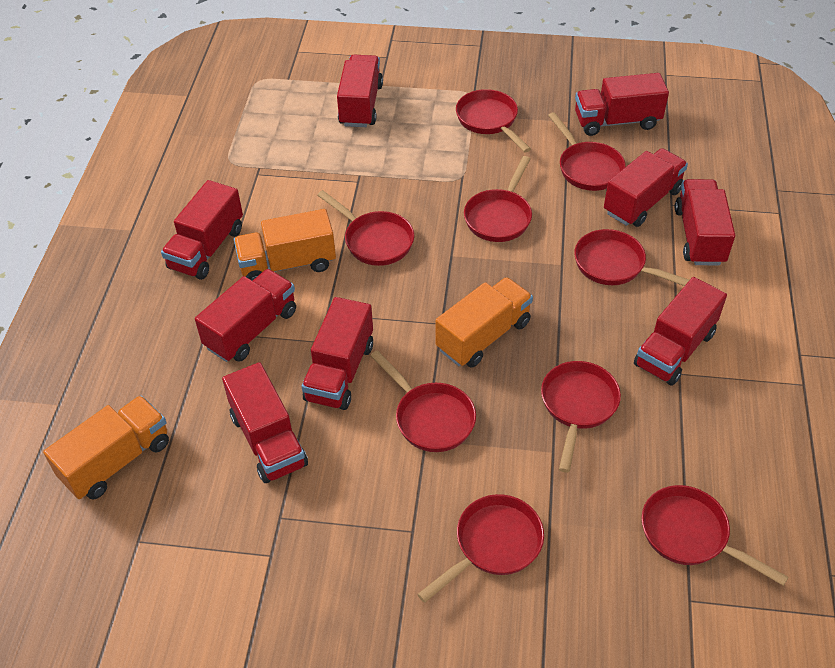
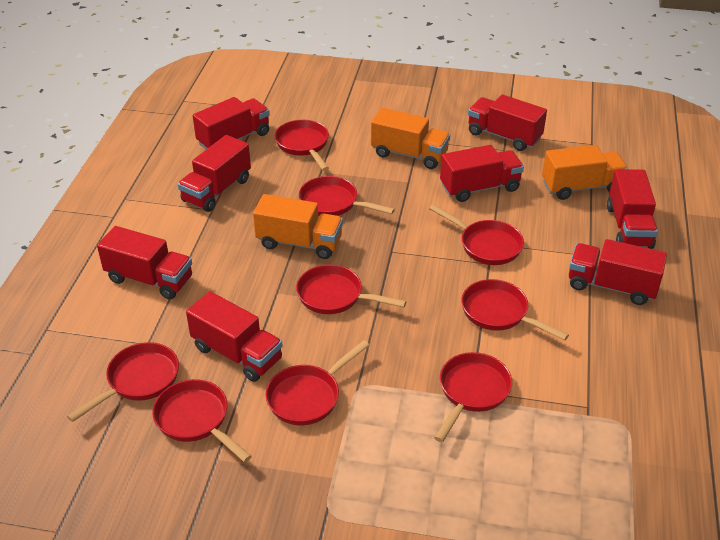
red truck: 9 -> 8

